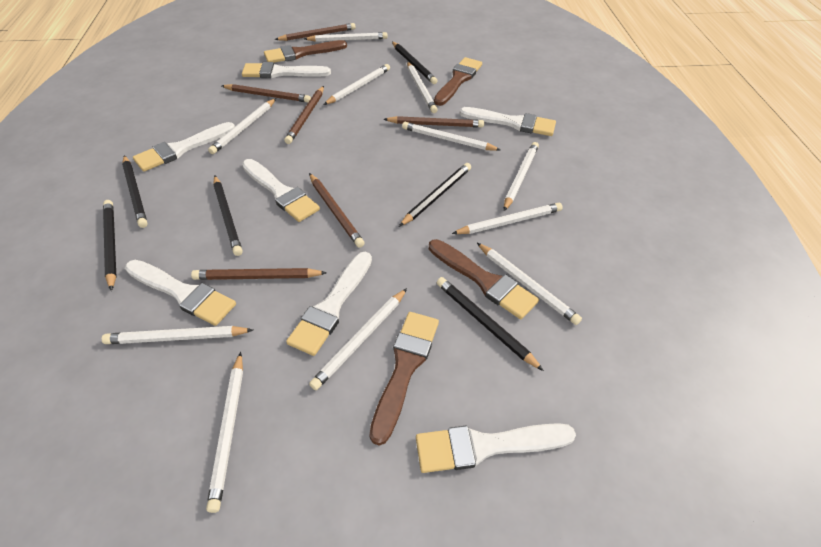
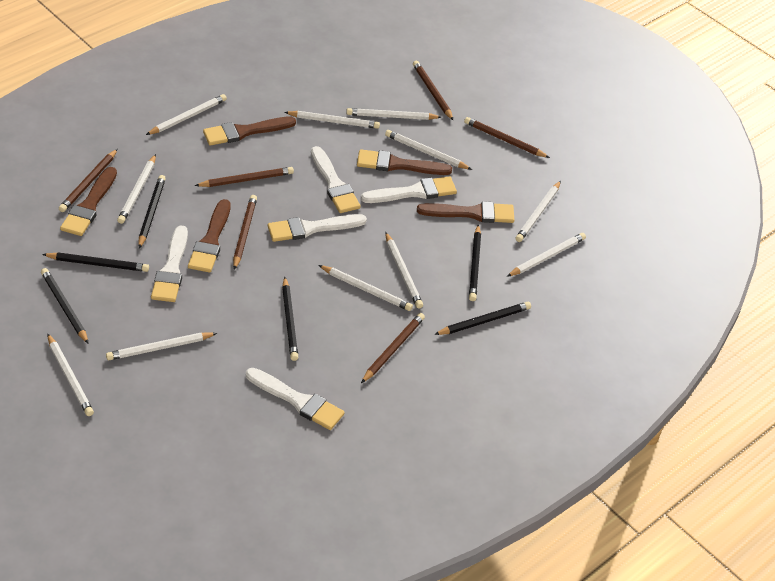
brown brush: 4 -> 5
white brush: 7 -> 5

